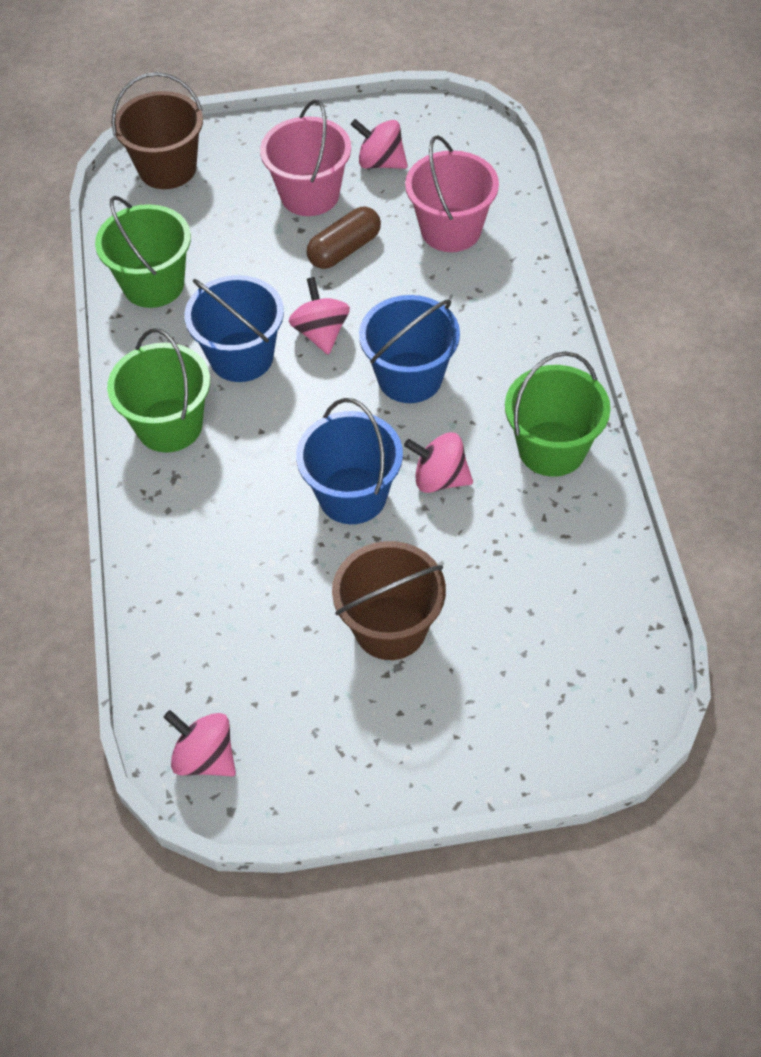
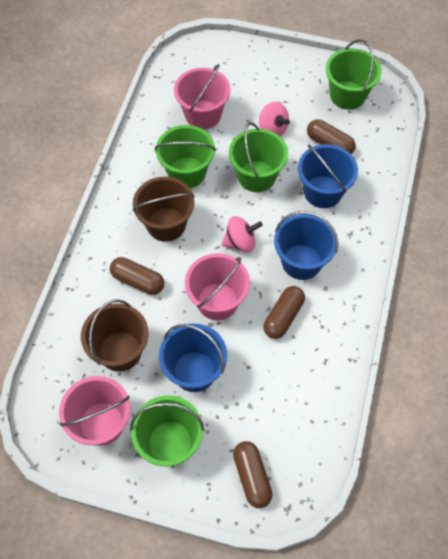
brown capsule: 1 -> 4
green bucket: 3 -> 4
pink bucket: 2 -> 3
pink spinning top: 4 -> 2

